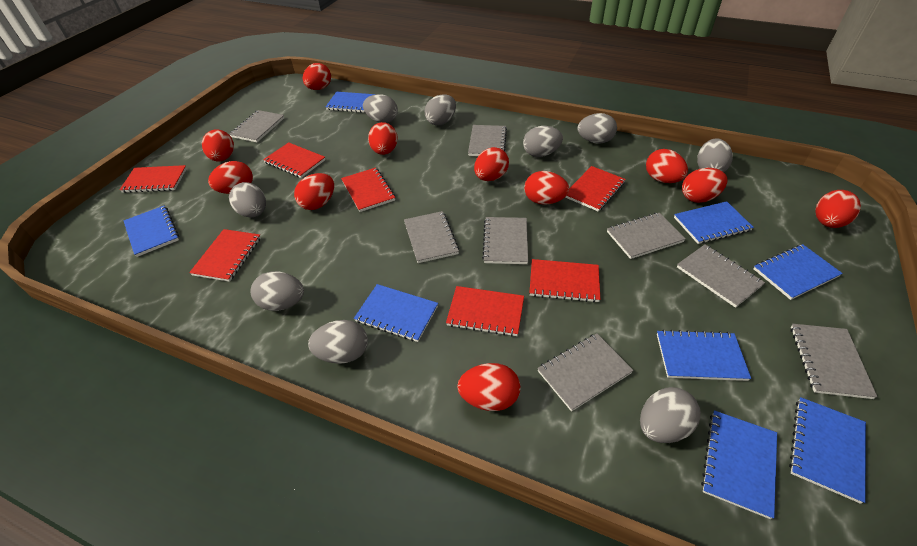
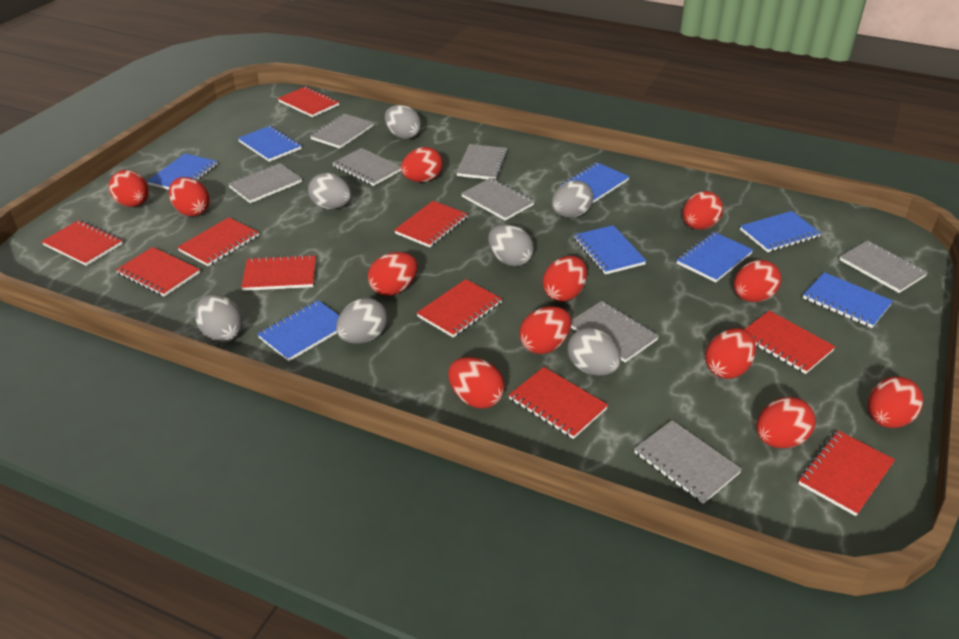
grey egg: 9 -> 7
red egg: 11 -> 12
red notebook: 7 -> 10

